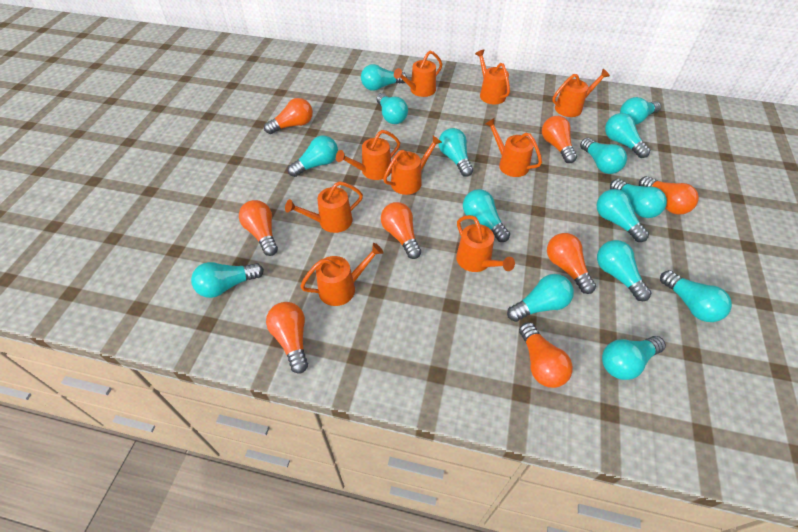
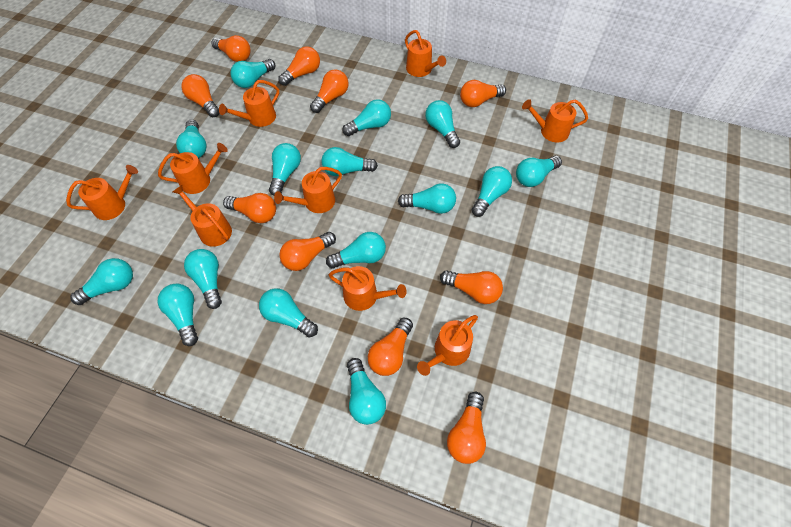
orange light bulb: 8 -> 10

